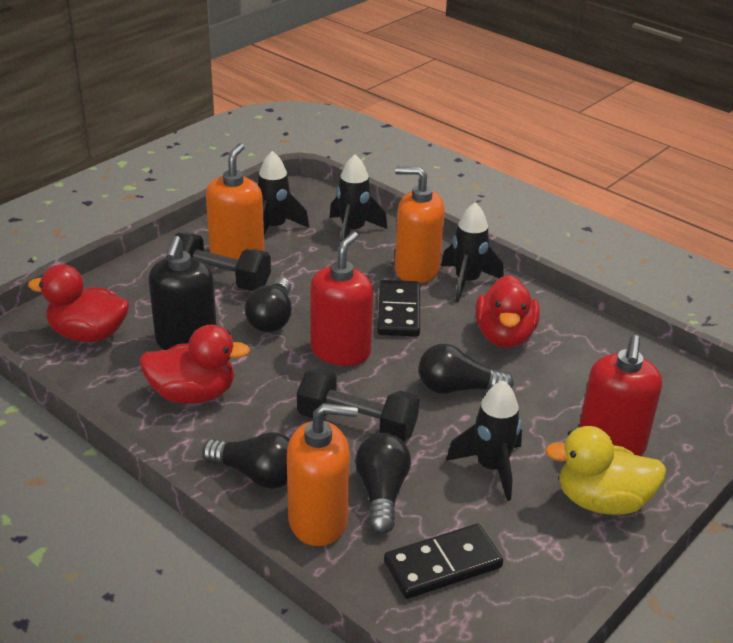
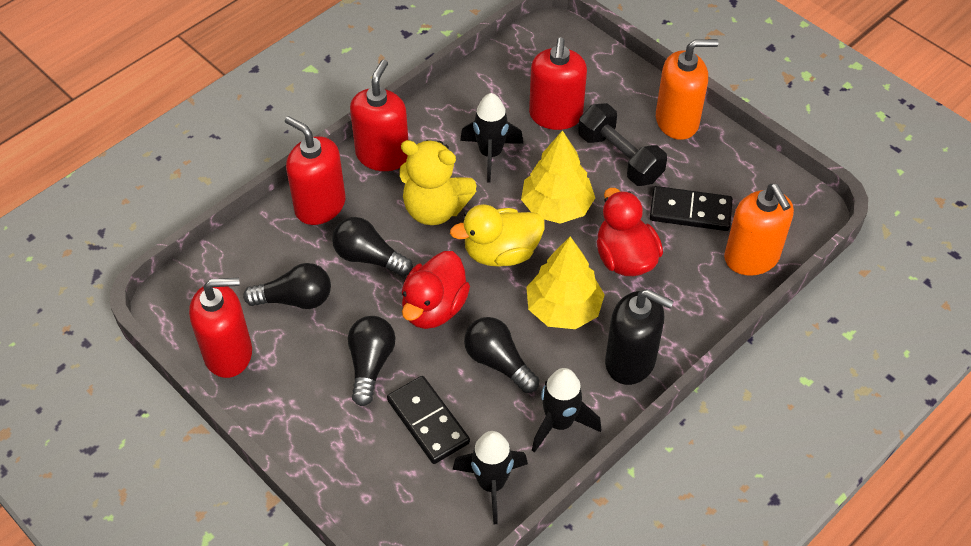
black dumbbell: 2 -> 1
black rocket: 4 -> 3
orange soap dispenser: 3 -> 2
red duck: 3 -> 2
red soap dispenser: 2 -> 4
yellow teddy bear: 0 -> 1
yellow tree: 0 -> 2

